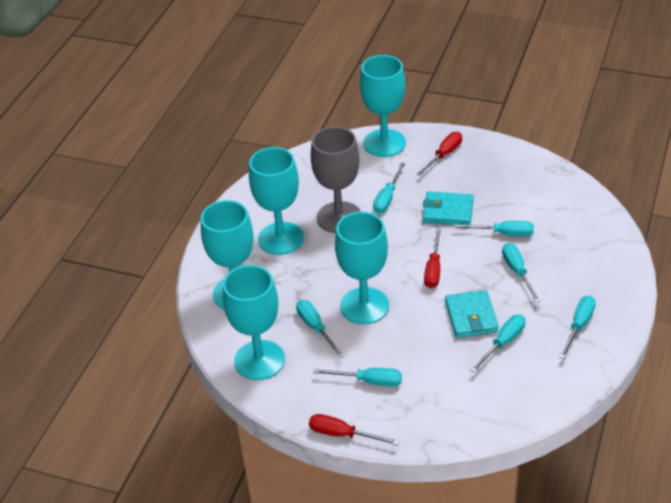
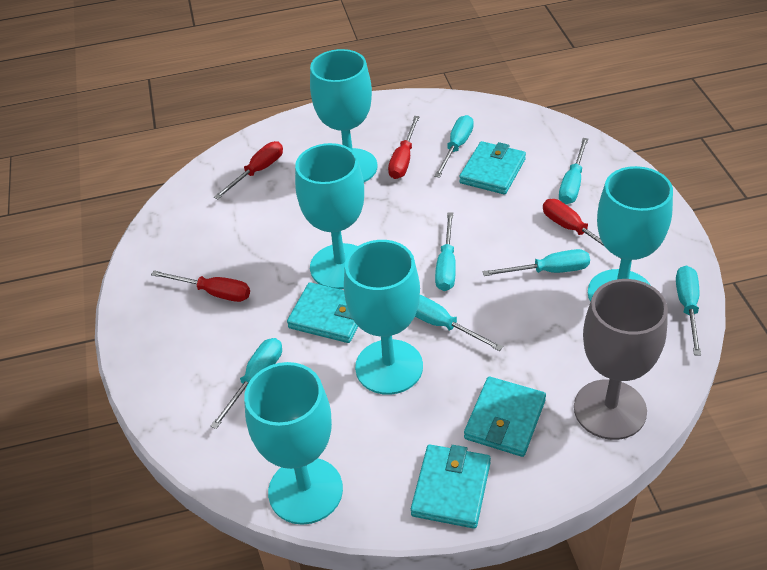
red screwdriver: 3 -> 4
turquoise wallet: 2 -> 4

